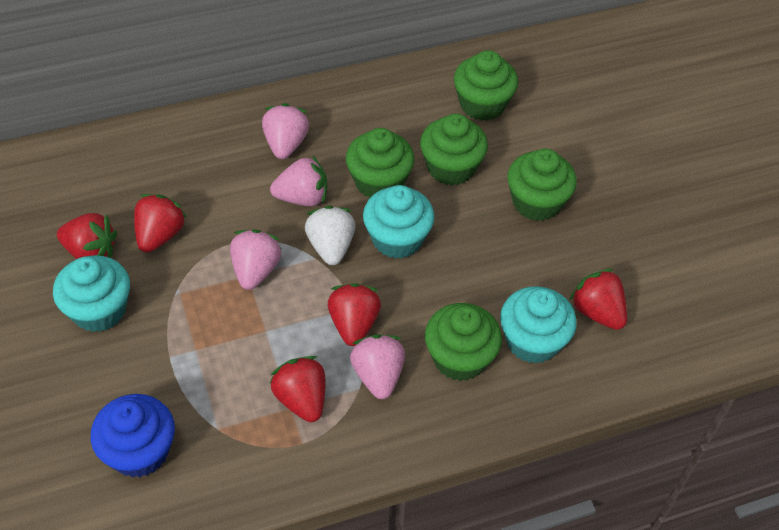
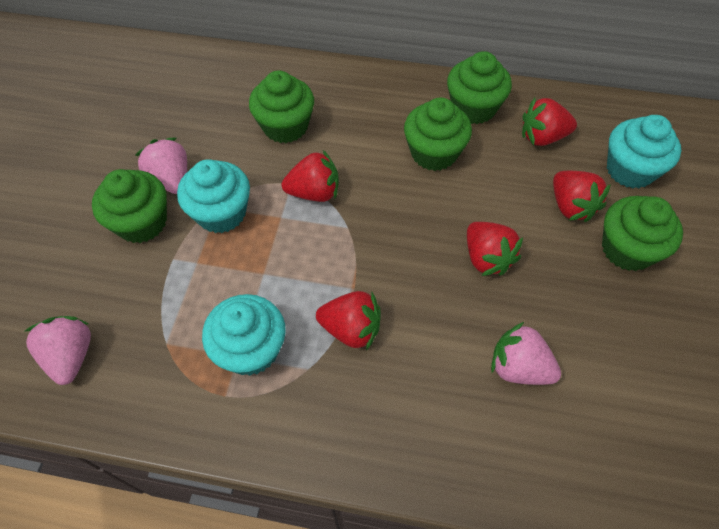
blue cupcake: 1 -> 0
pink strawberry: 4 -> 3
white strawberry: 1 -> 0

